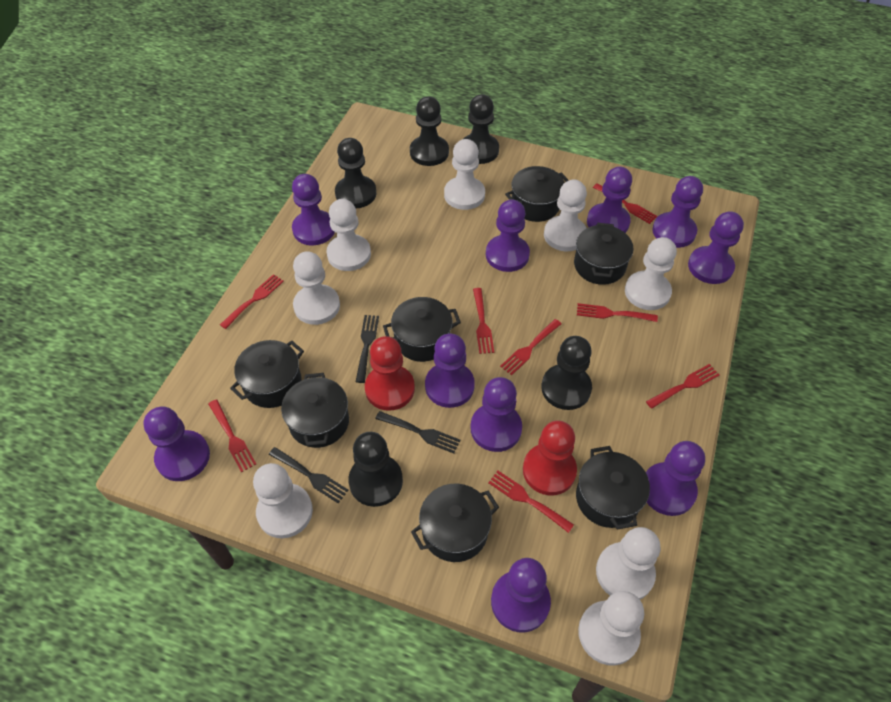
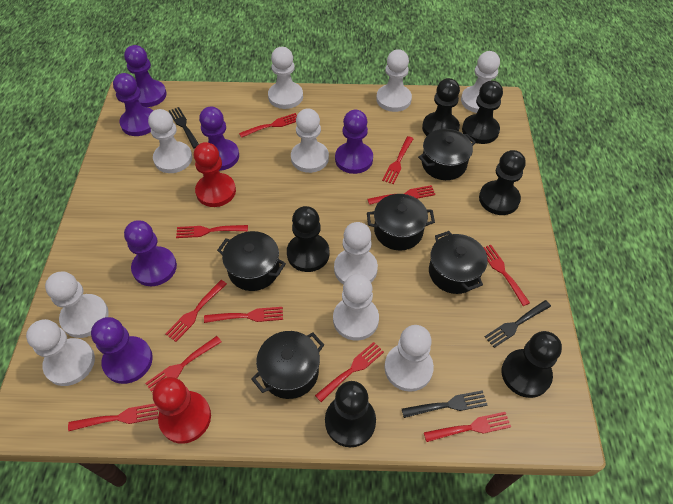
black pawn: 5 -> 6
black pot: 7 -> 5
purple pawn: 10 -> 6
red fork: 8 -> 11
white pawn: 8 -> 10

